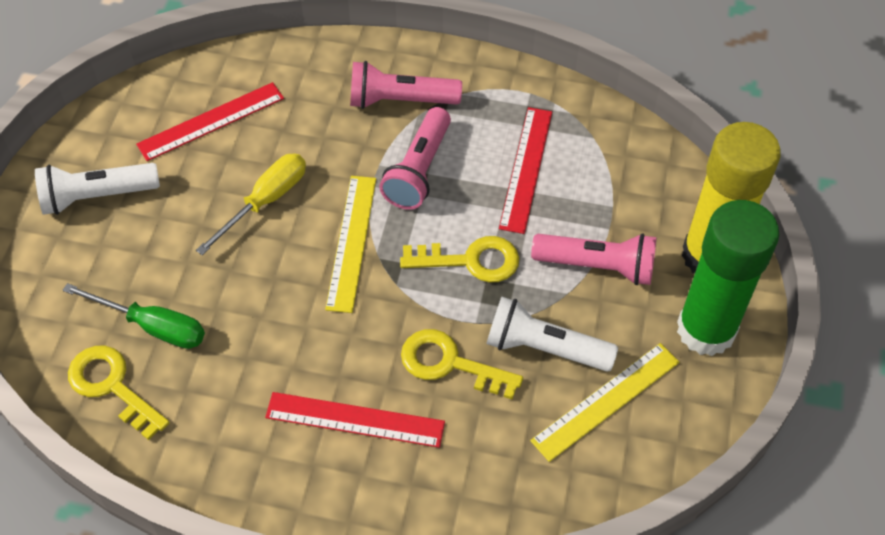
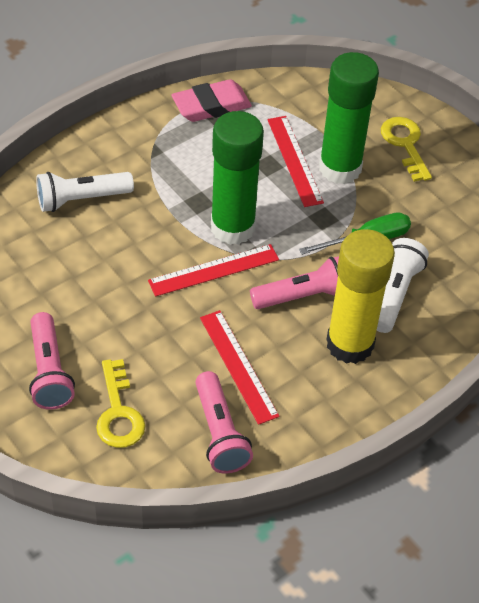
green glue stick: 1 -> 2
pink eraser: 0 -> 1
yellow key: 3 -> 2
yellow ruler: 2 -> 0
yellow screwdriver: 1 -> 0

